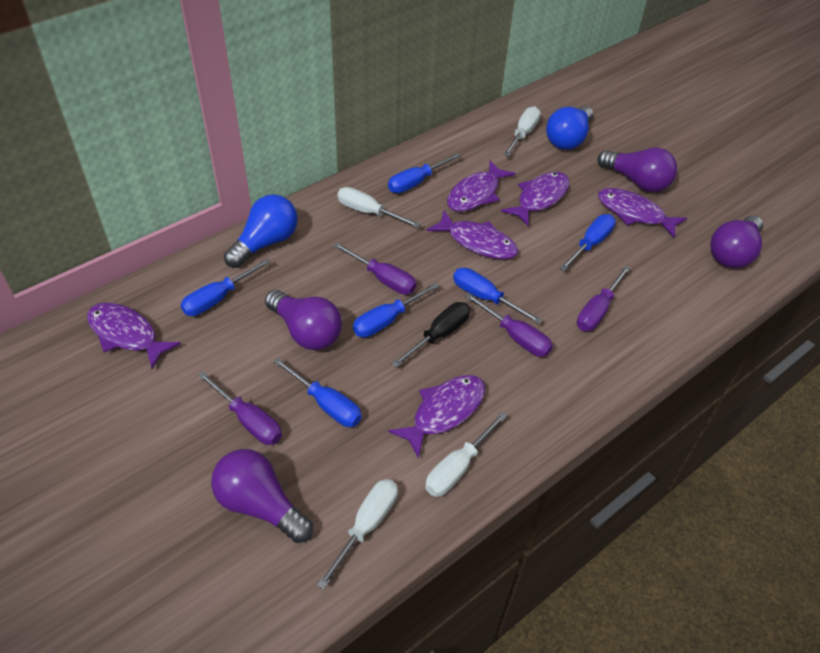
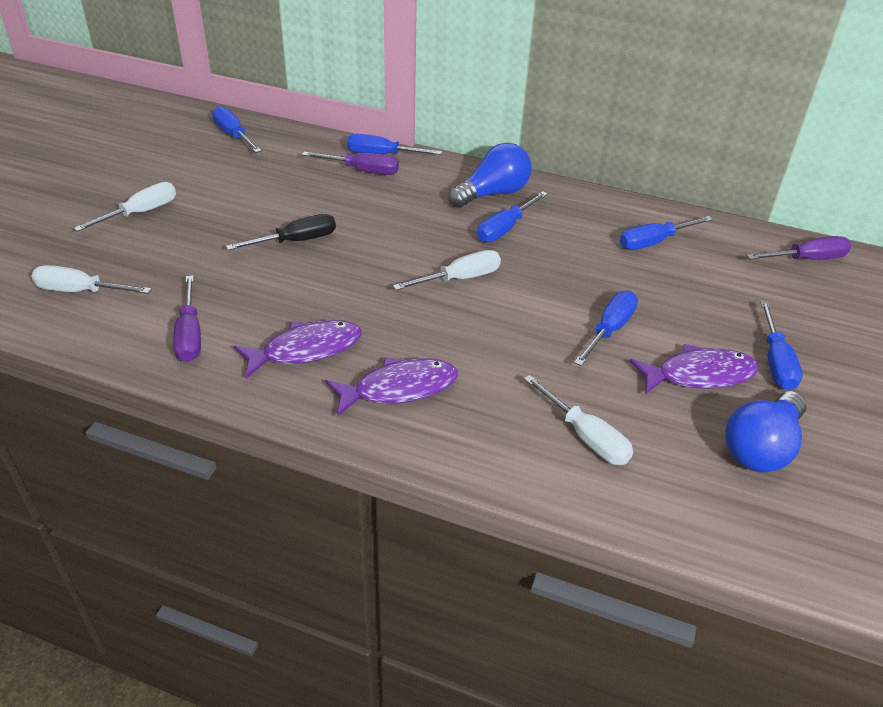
purple fish: 6 -> 3
purple light bulb: 4 -> 0
purple screwdriver: 4 -> 3

